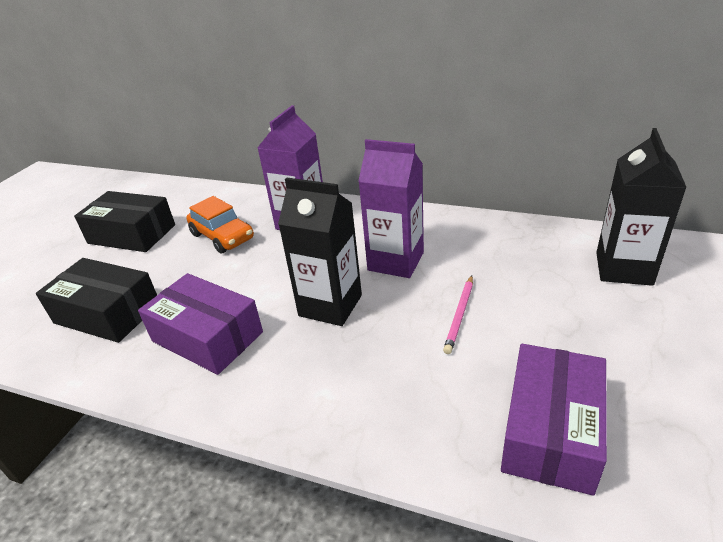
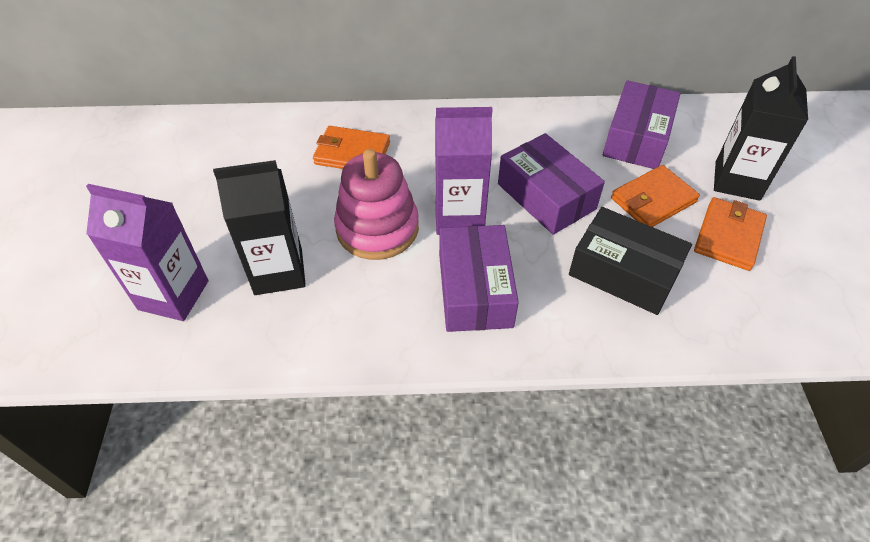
black box: 2 -> 1
orange car: 1 -> 0
orange wallet: 0 -> 3
pink pencil: 1 -> 0
pink stacking toy: 0 -> 1
purple box: 2 -> 3

